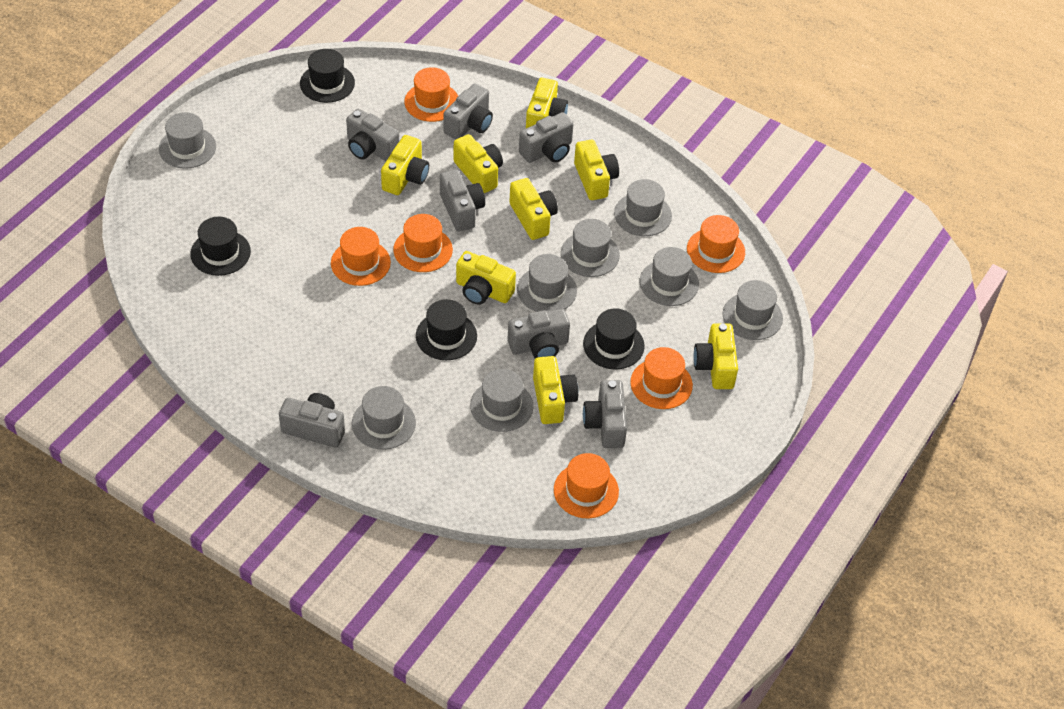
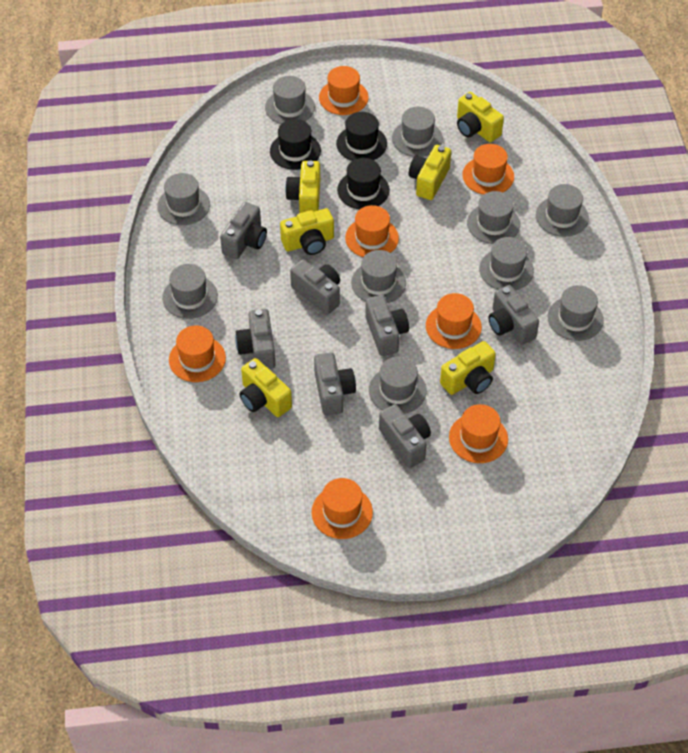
black hat: 4 -> 3
grey hat: 8 -> 10
orange hat: 6 -> 7
yellow camera: 8 -> 6

